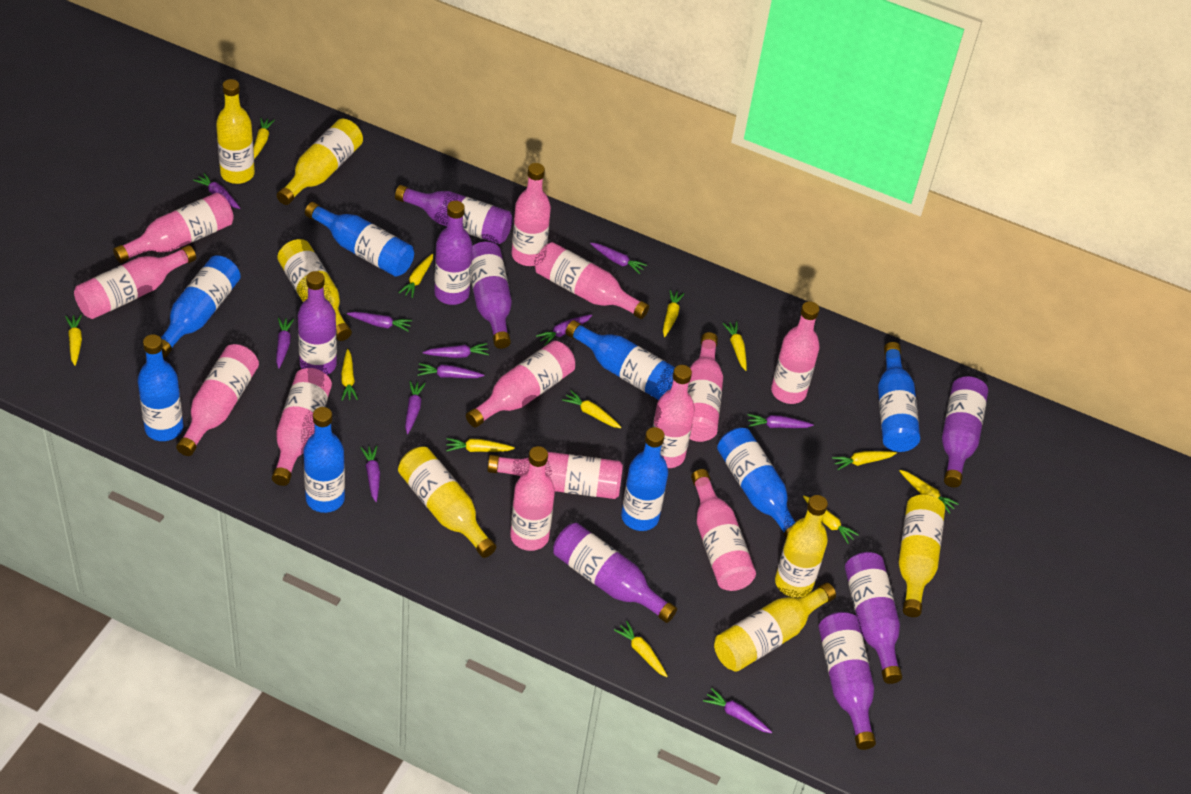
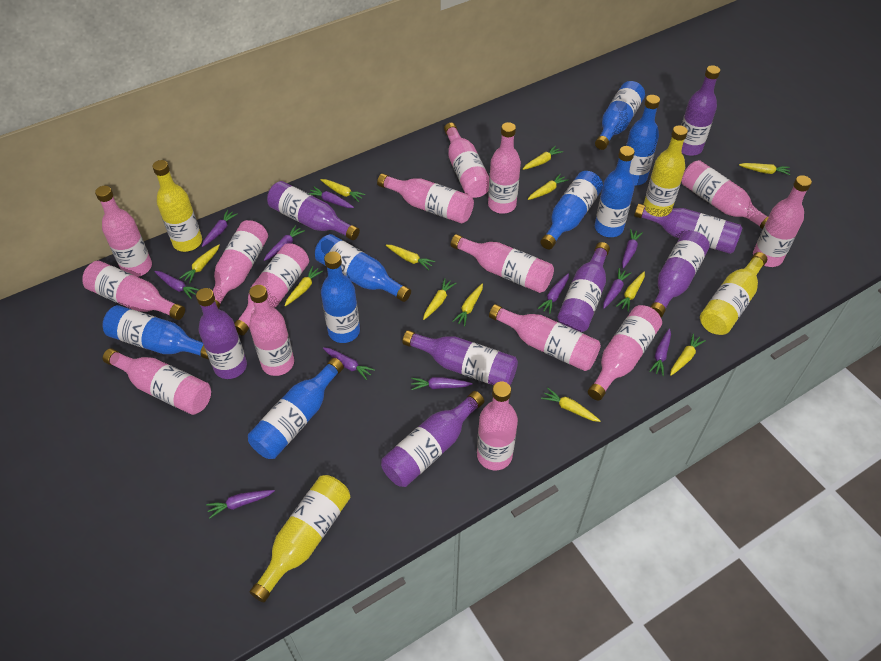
pink bottle: 13 -> 15
yellow bottle: 7 -> 4

